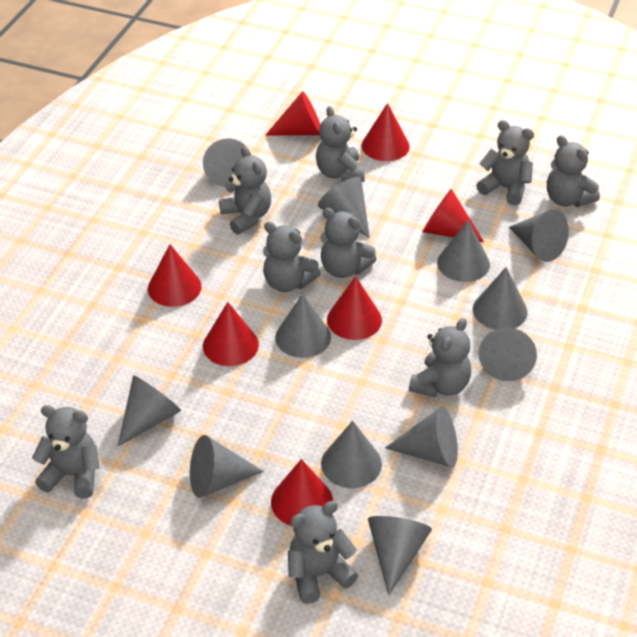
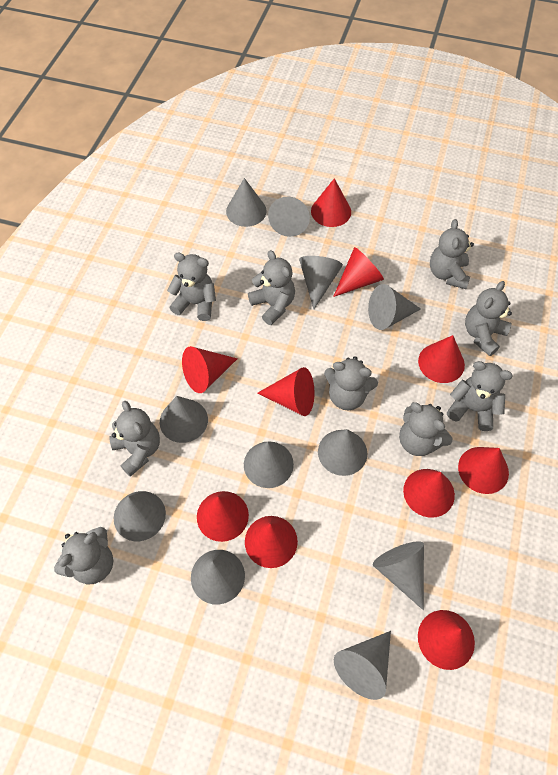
grey cone: 12 -> 11
red cone: 7 -> 10

